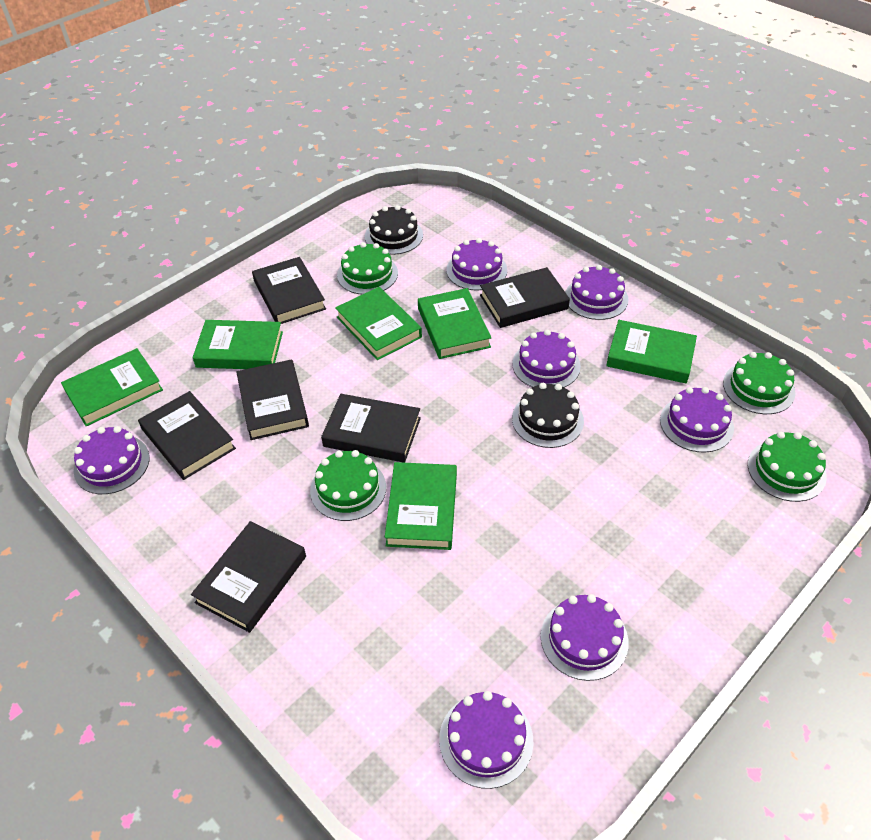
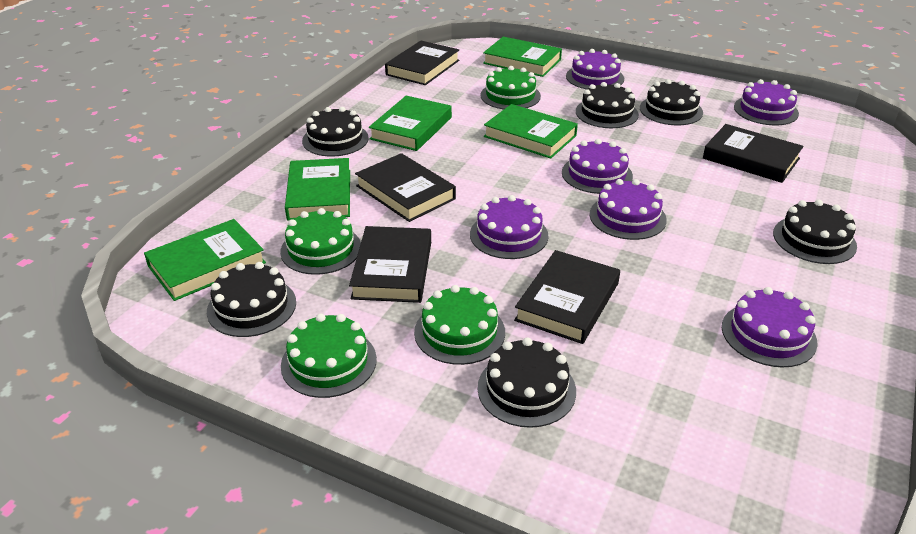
black book: 6 -> 5
black cake: 2 -> 6
green book: 6 -> 5
purple cake: 7 -> 6

